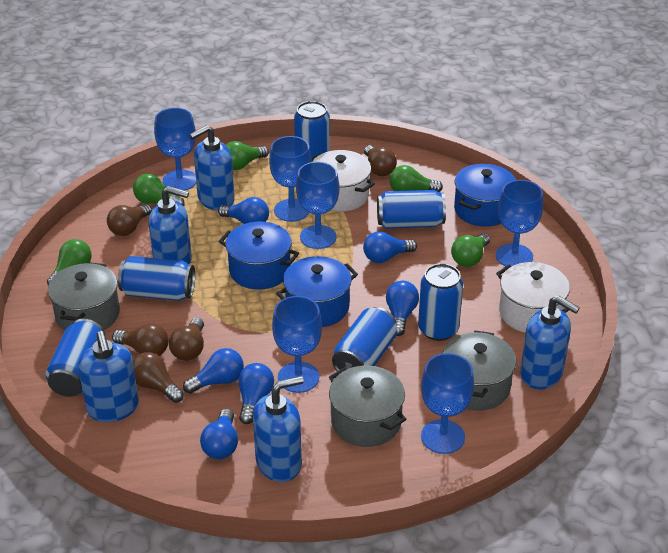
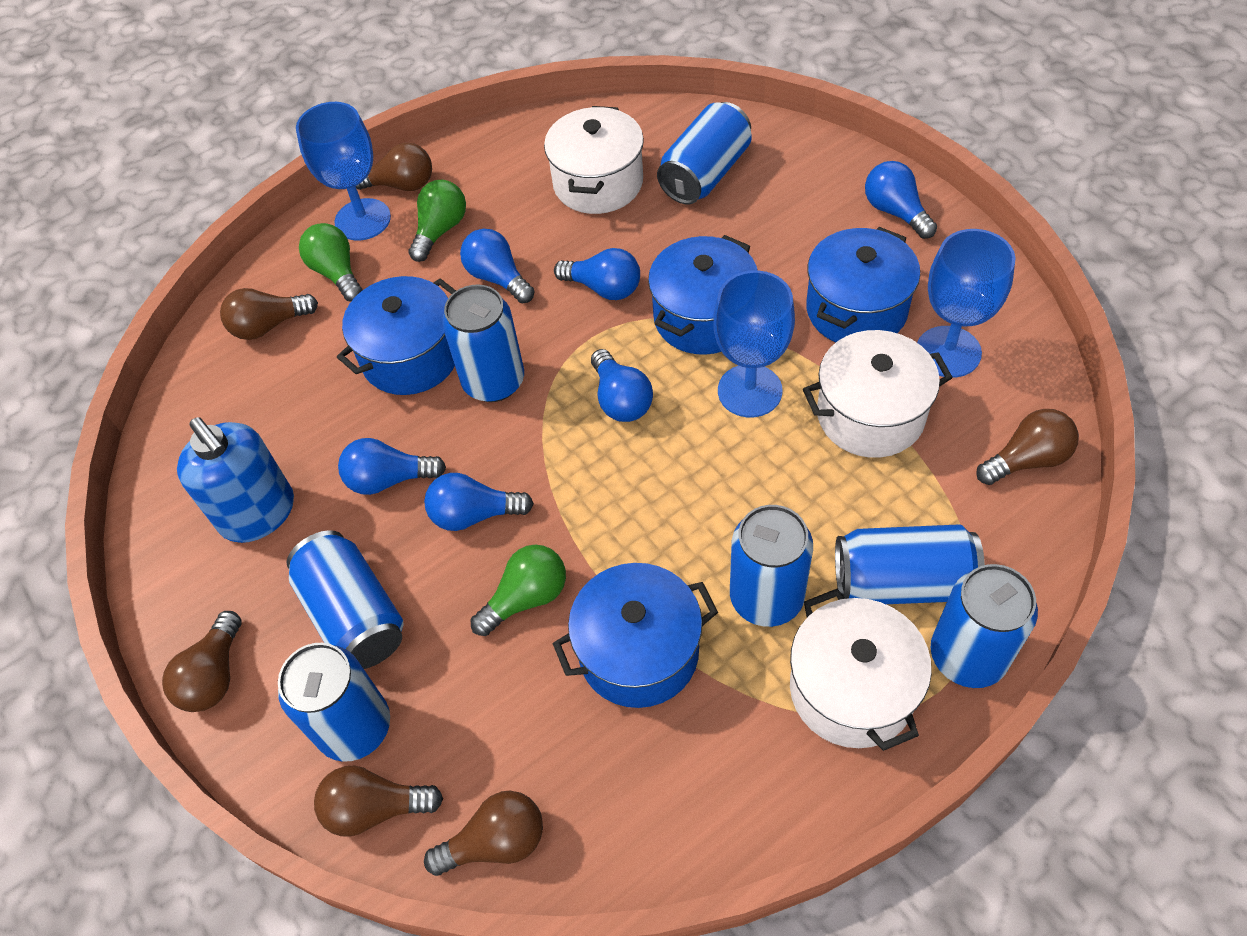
blue can: 6 -> 7
blue goblet: 6 -> 3
blue pot: 3 -> 4
blue soap dispenser: 5 -> 1
brown light bulb: 5 -> 6
green light bulb: 5 -> 3
grey pot: 3 -> 0
white pot: 2 -> 3

